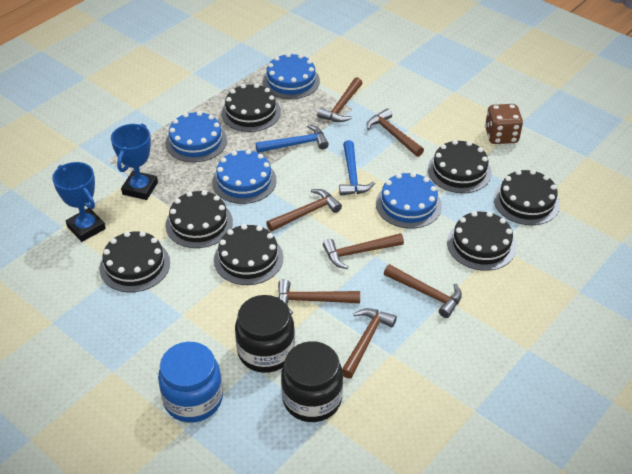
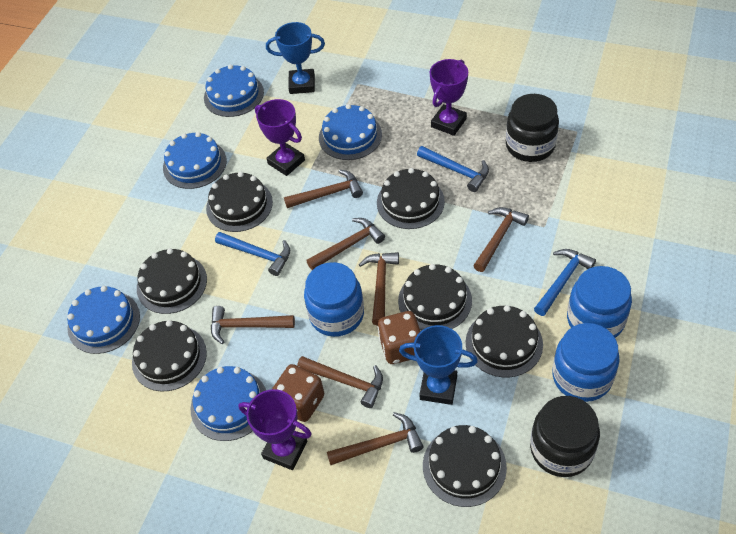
blue cake: 4 -> 5
blue hammer: 2 -> 3
blue jar: 1 -> 3
brown dice: 1 -> 2
purple trophy: 0 -> 3

